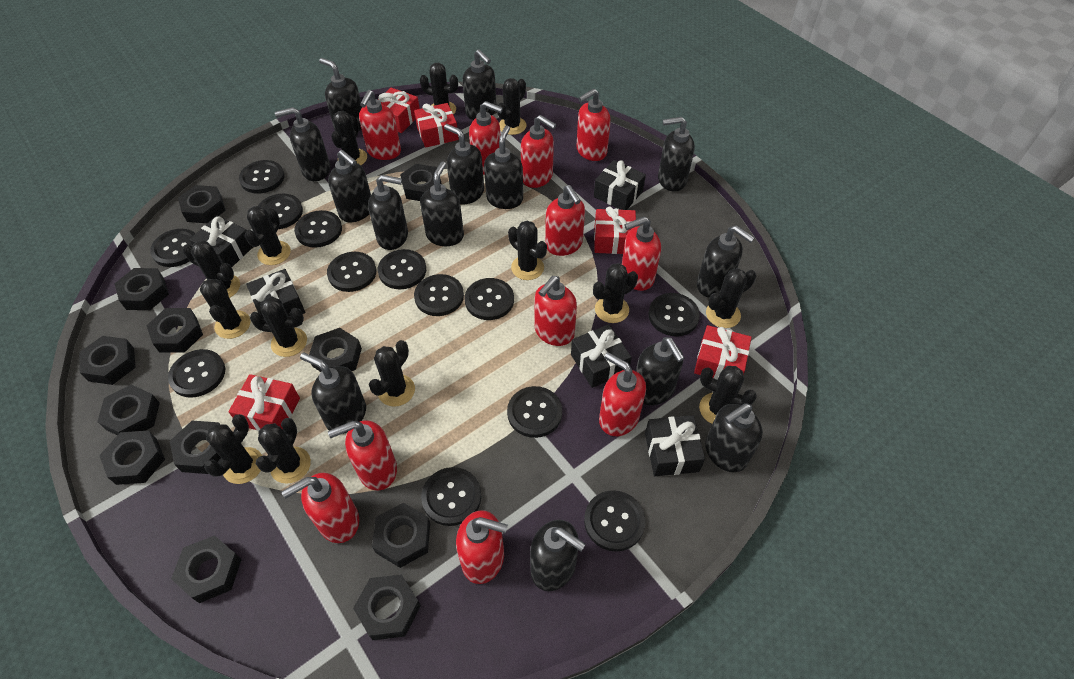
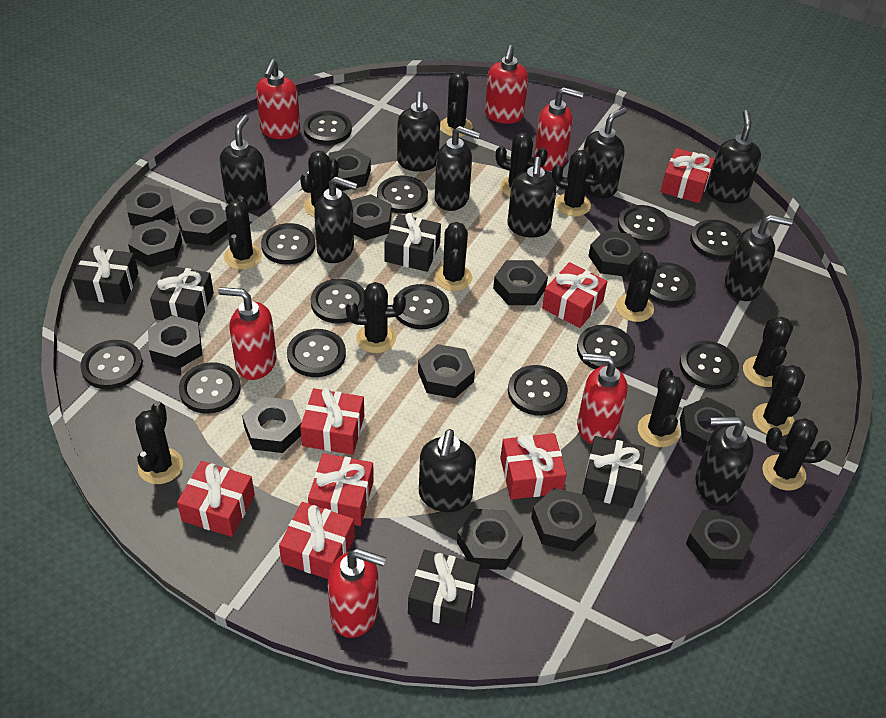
black button: 13 -> 14
black cactus: 14 -> 13
black nut: 12 -> 14
black soap dispenser: 14 -> 10
red gift: 5 -> 7
red soap dispenser: 11 -> 6

